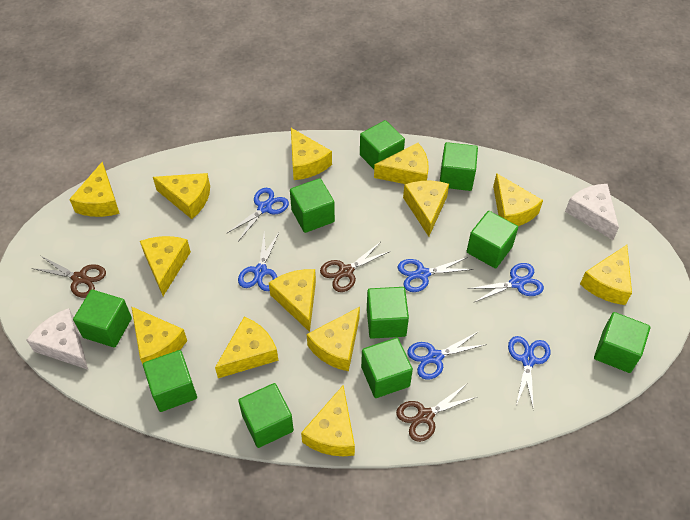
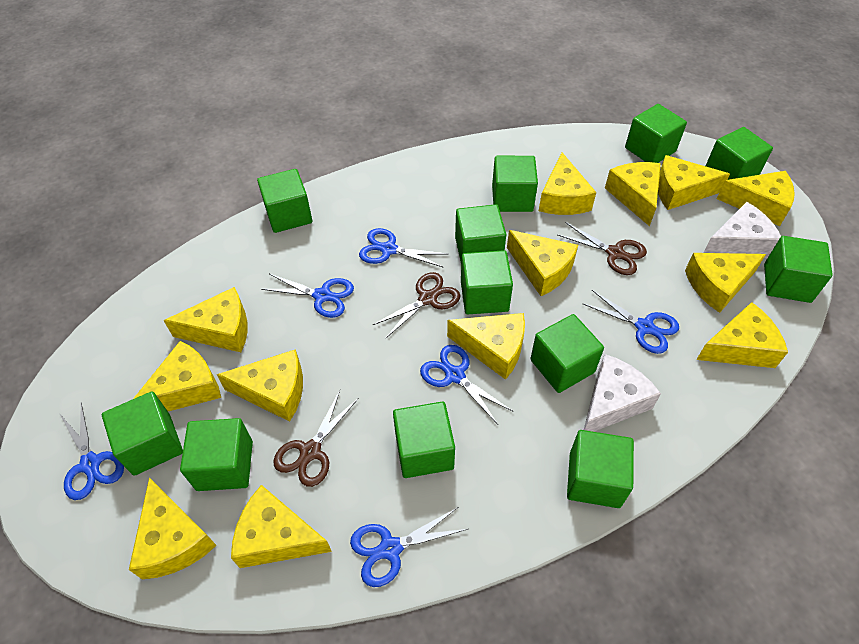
green cube: 10 -> 12

